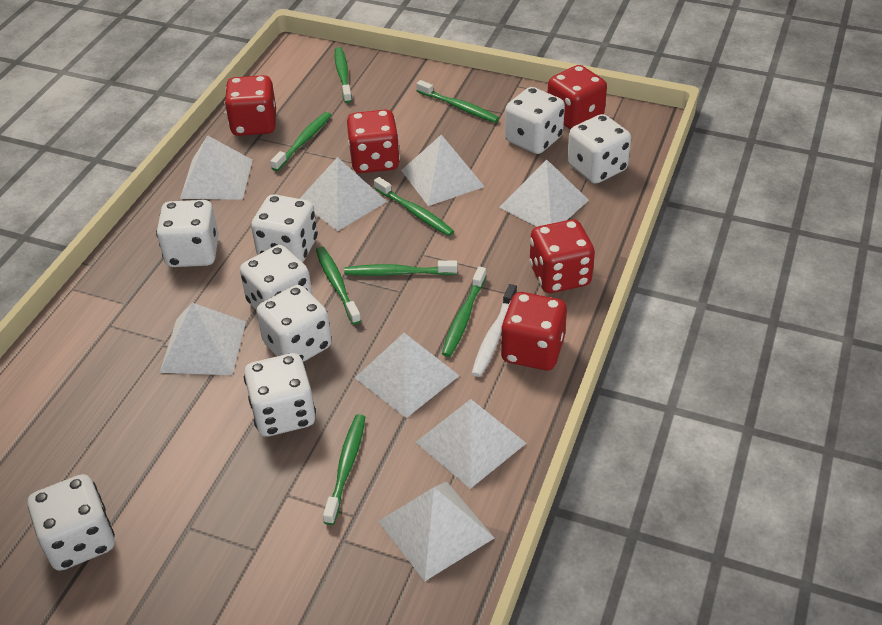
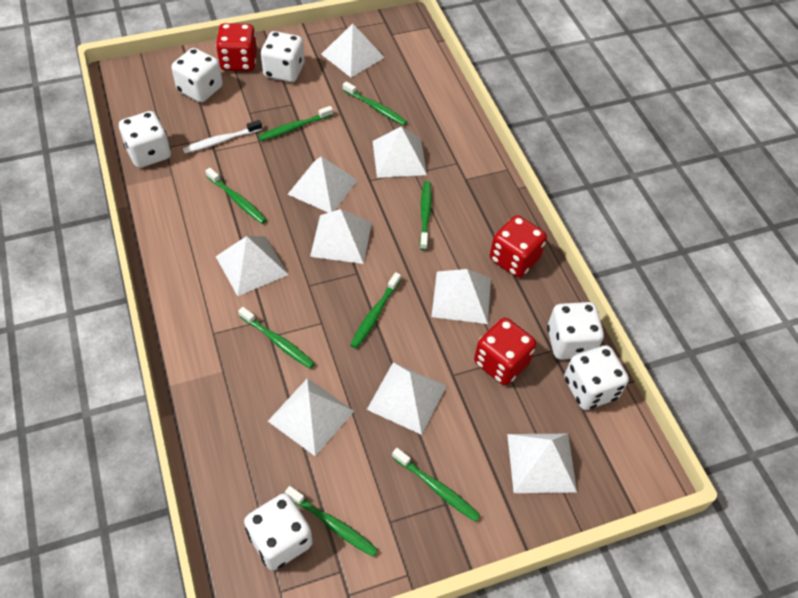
red dice: 5 -> 3
white dice: 8 -> 6
white pyramid: 8 -> 9

